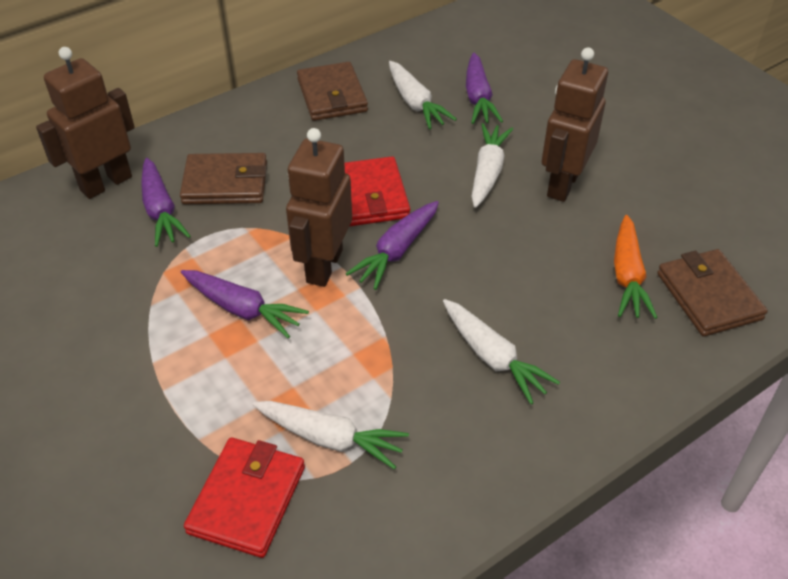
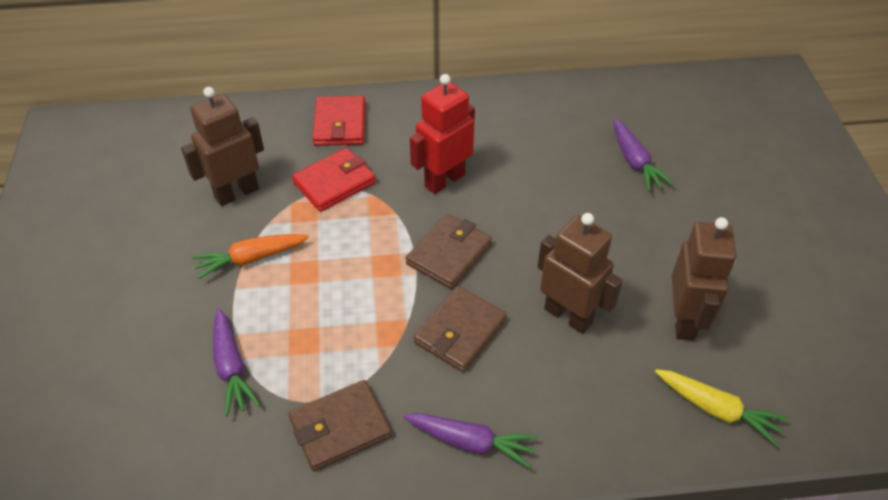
purple carrot: 4 -> 3
red robot: 0 -> 1
white carrot: 4 -> 0
yellow carrot: 0 -> 1

